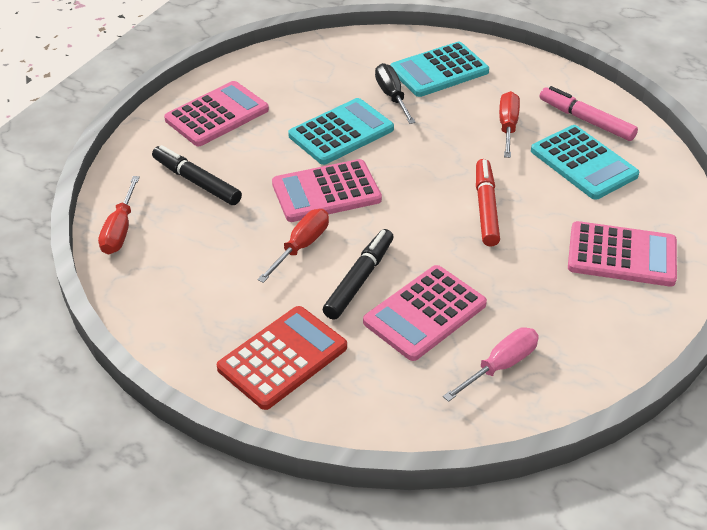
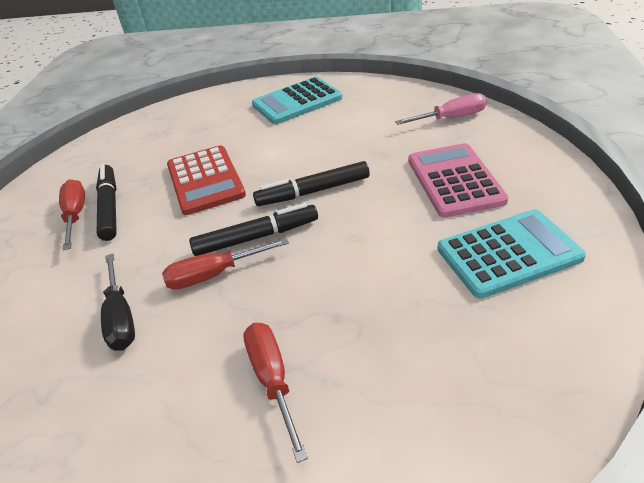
black marker: 2 -> 3
pink calculator: 4 -> 1
pink marker: 1 -> 0
red marker: 1 -> 0
turquoise calculator: 3 -> 2

